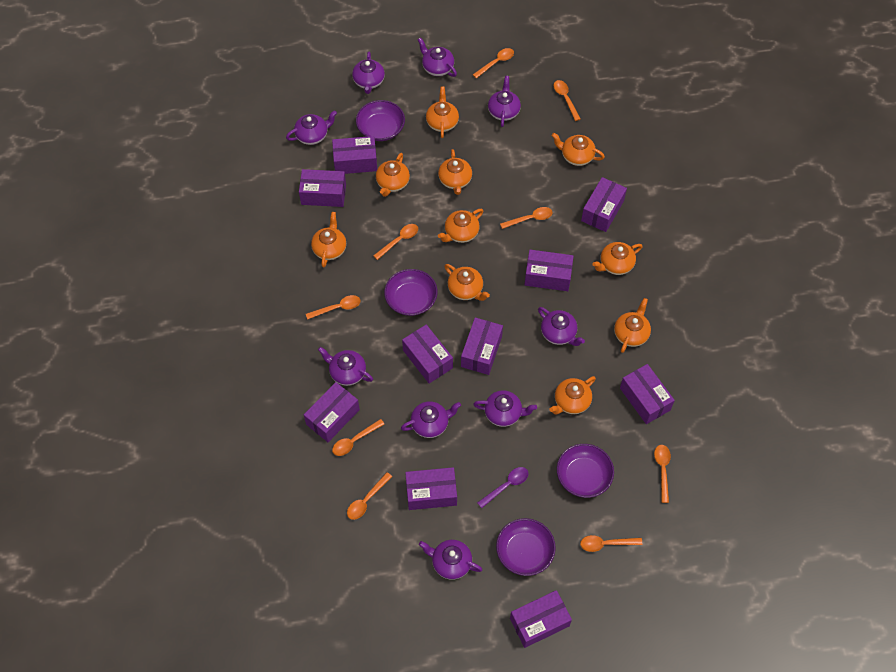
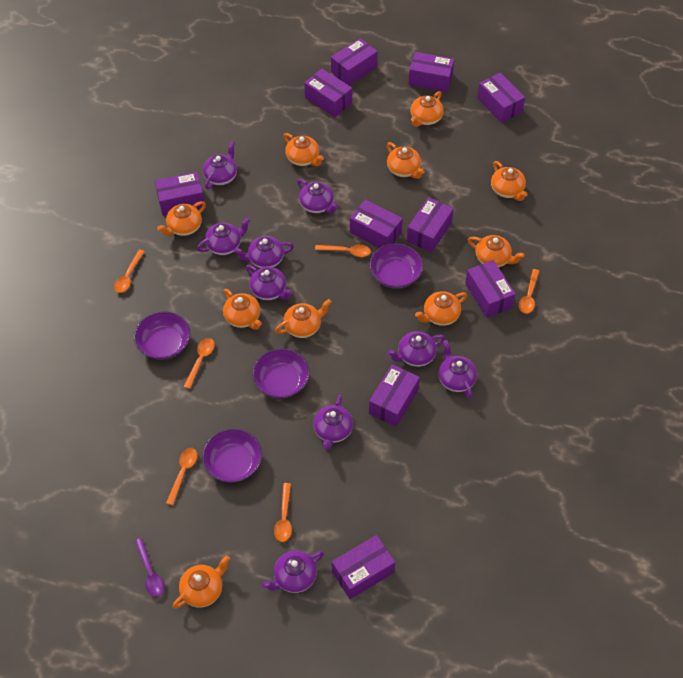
orange spoon: 9 -> 6

